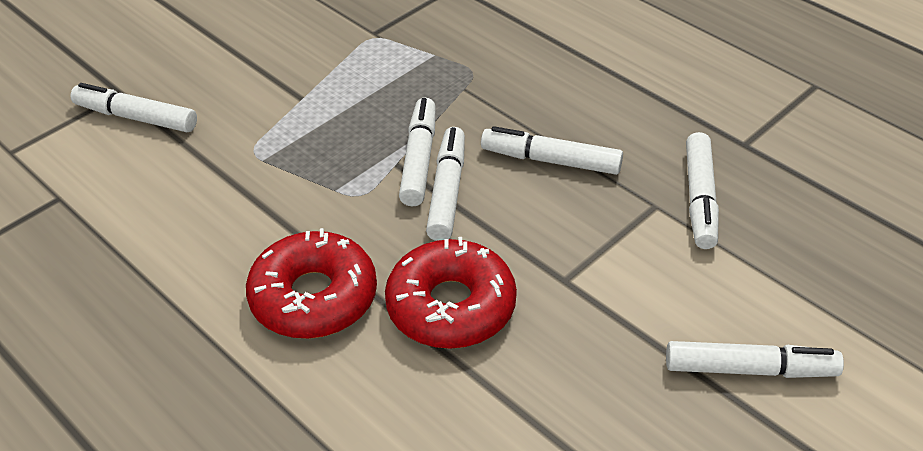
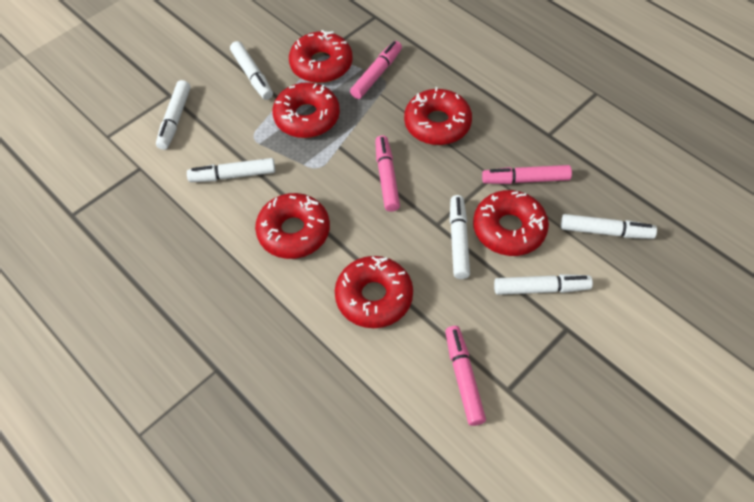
pink marker: 0 -> 4
red donut: 2 -> 6

